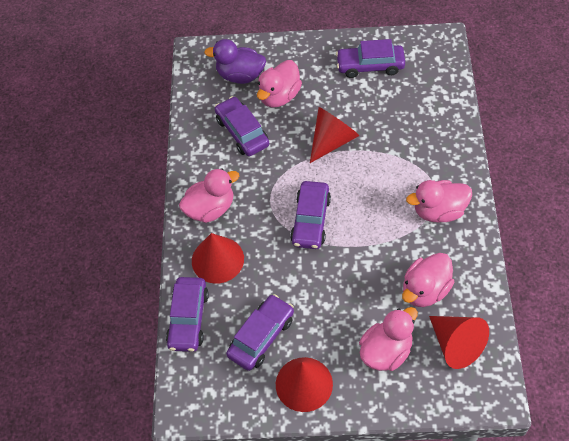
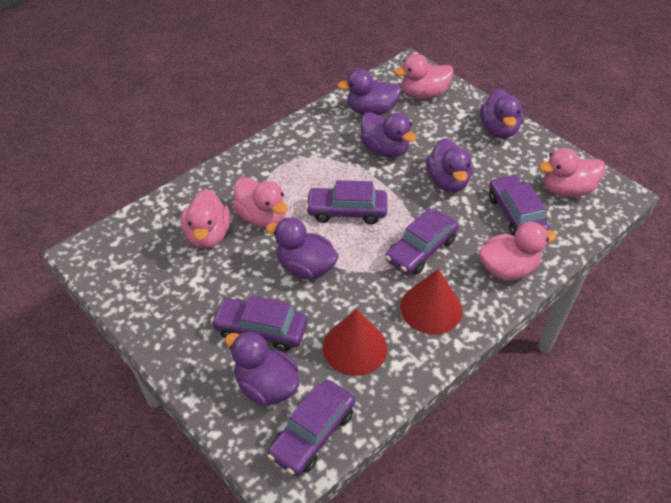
purple duck: 1 -> 6
red cone: 4 -> 2

